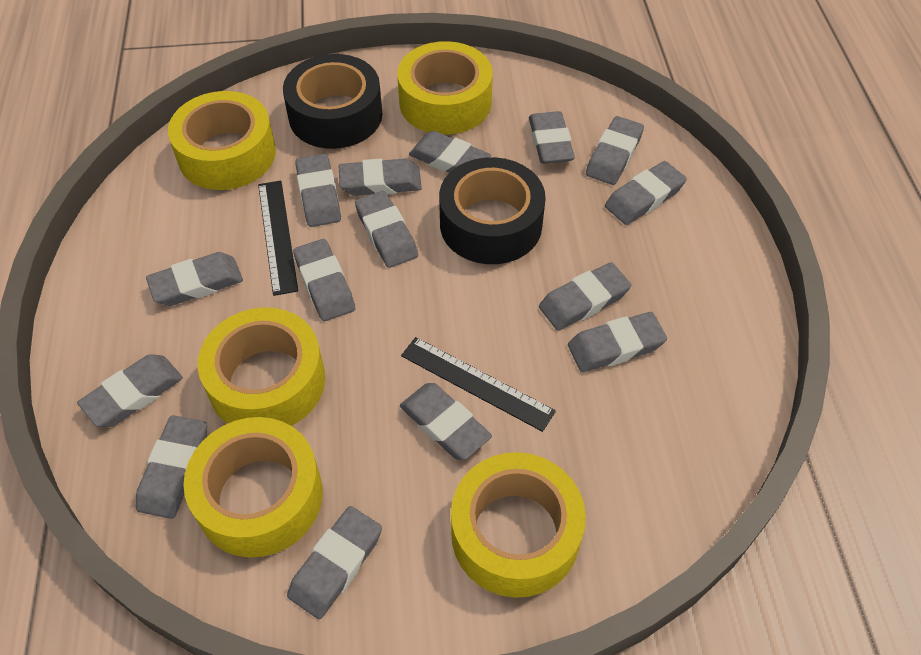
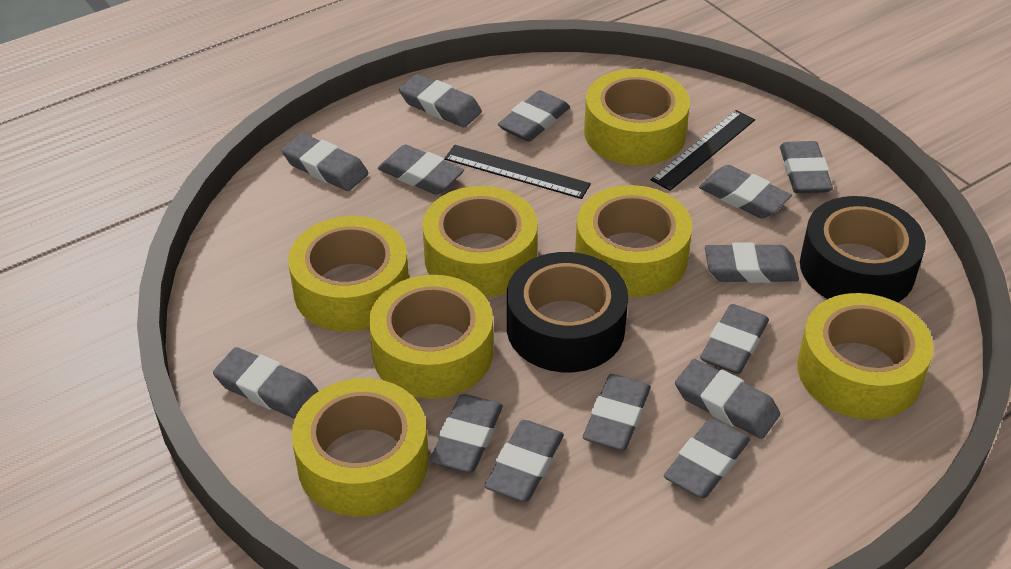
grey eraser: 15 -> 14
yellow tape: 5 -> 7

